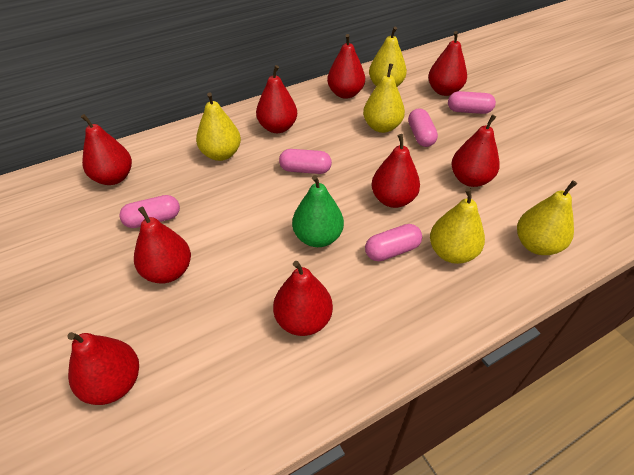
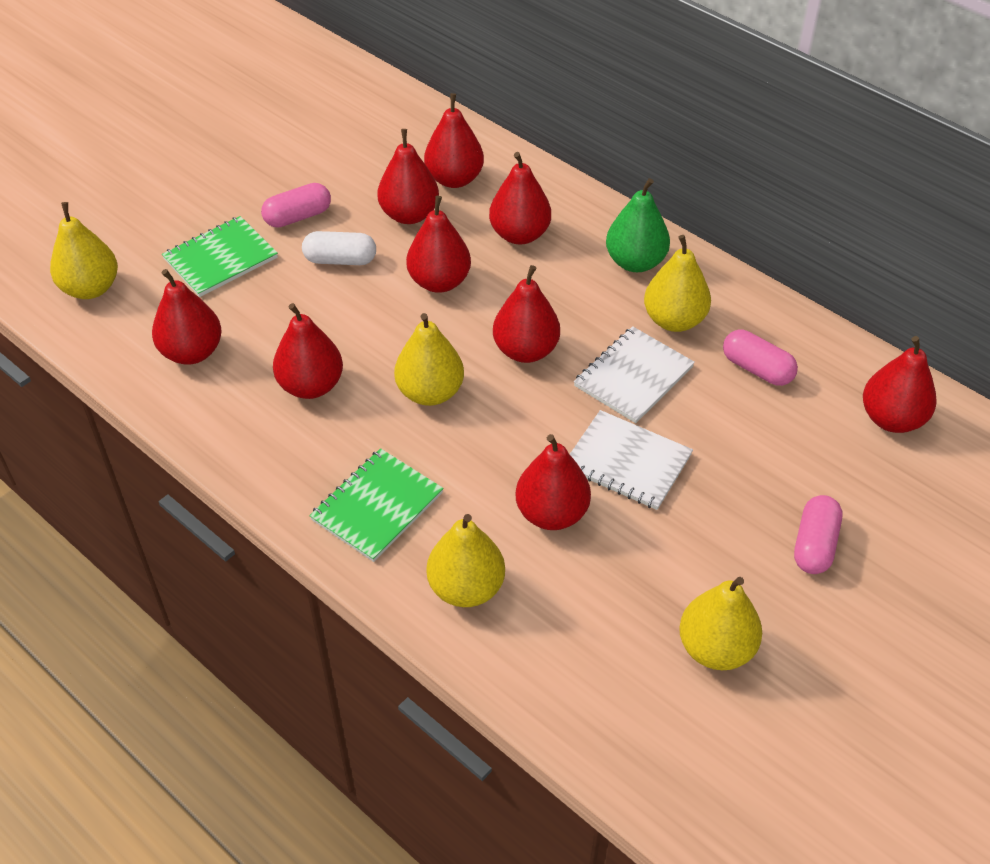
green notebook: 0 -> 2
pink capsule: 5 -> 3
white capsule: 0 -> 1
white notebook: 0 -> 2

